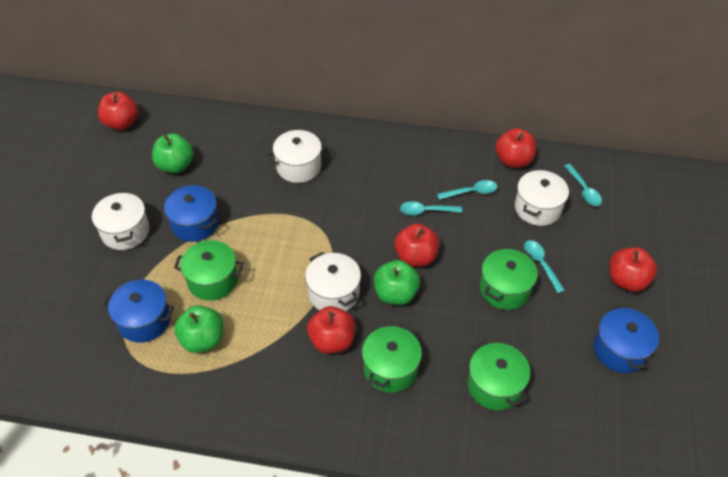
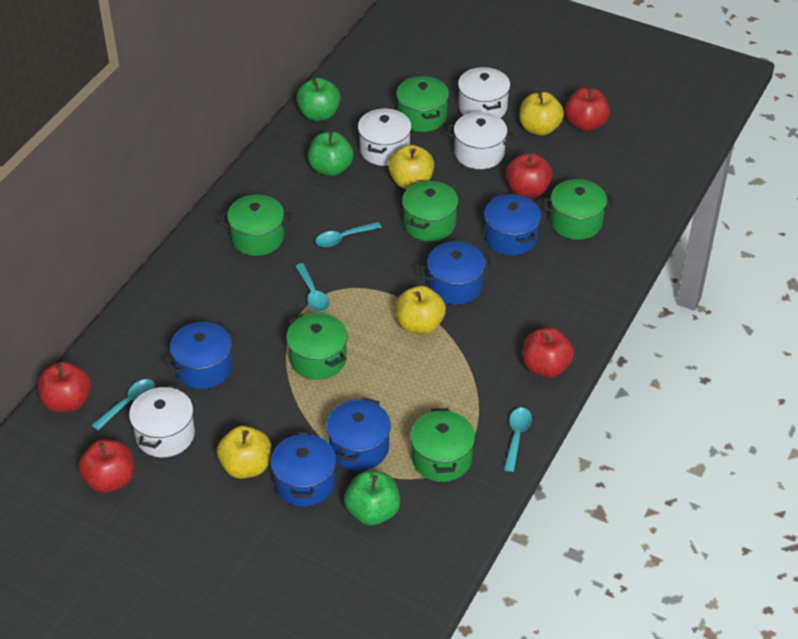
blue pot: 3 -> 5
green pot: 4 -> 6
yellow apple: 0 -> 4

